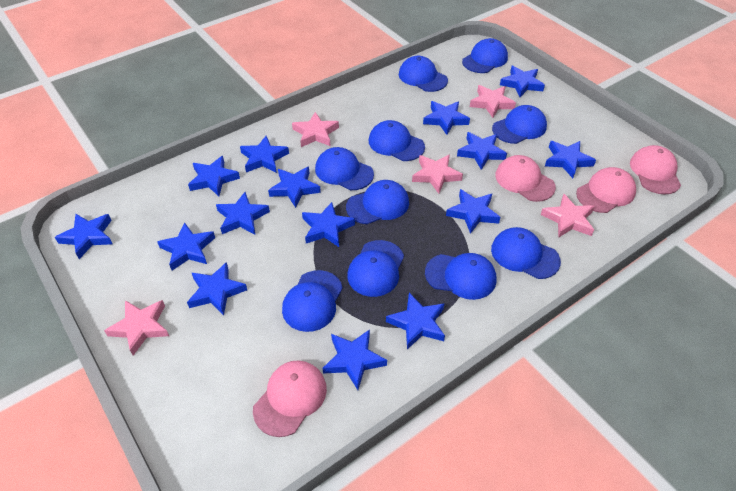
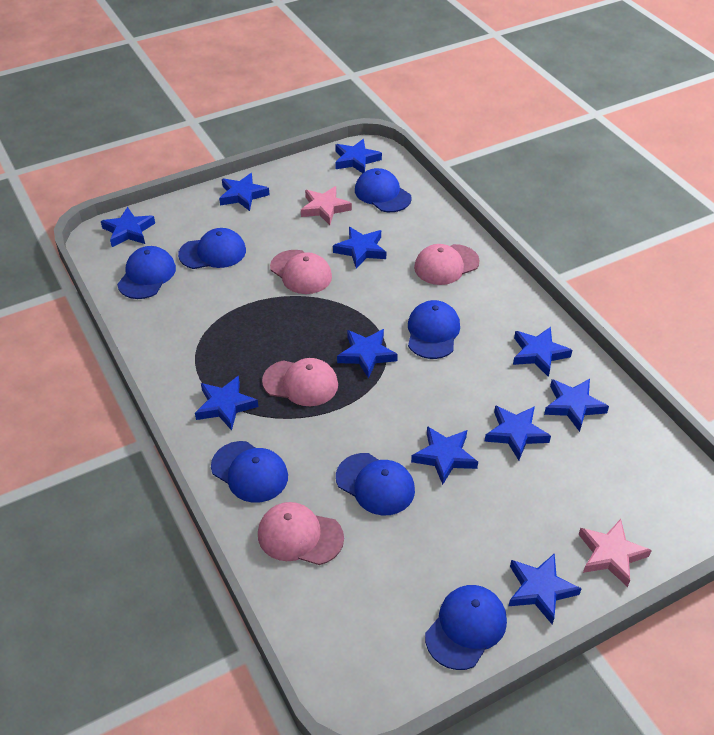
blue cap: 10 -> 7
blue star: 15 -> 11
pink star: 5 -> 2

